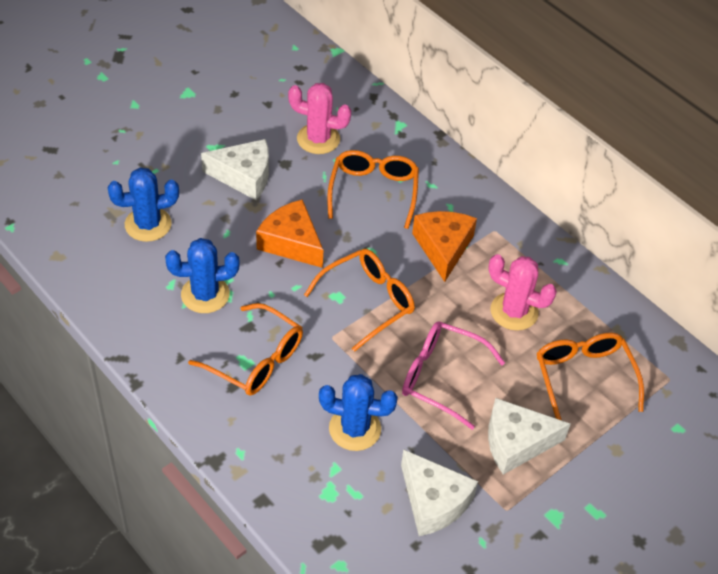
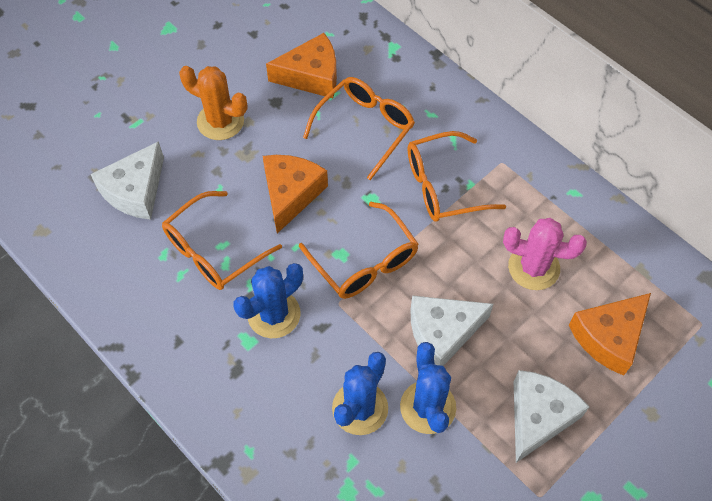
orange cactus: 0 -> 1
orange cheese: 2 -> 3
pink cactus: 2 -> 1
pink glasses: 1 -> 0

